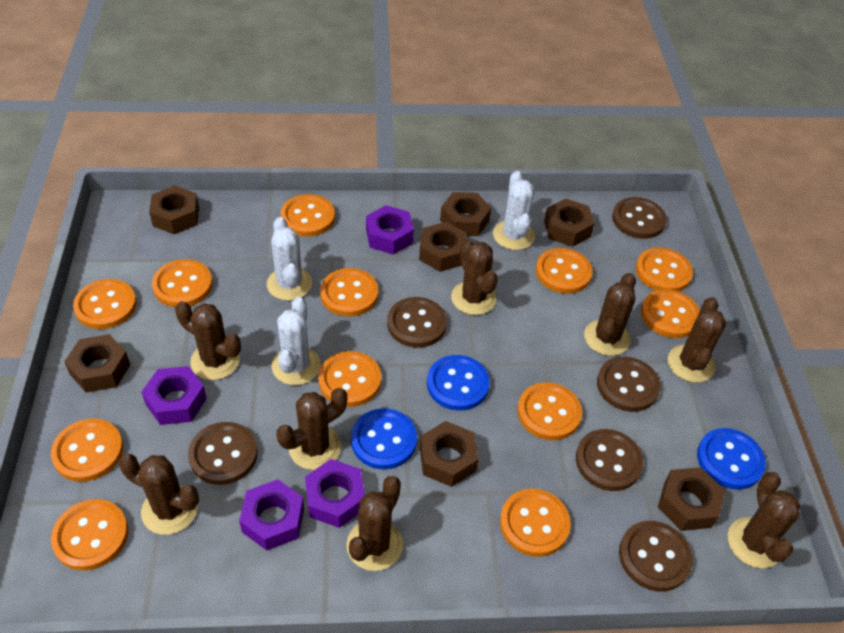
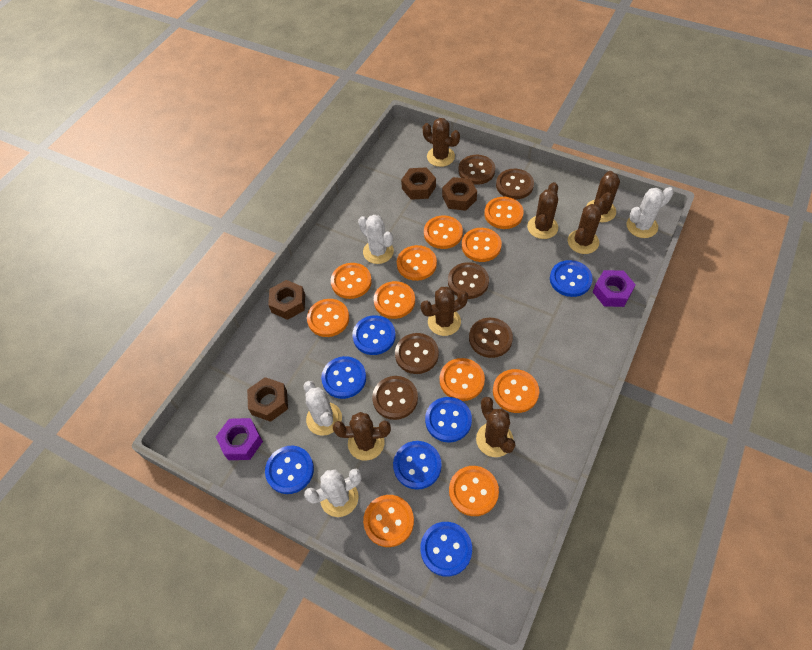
blue button: 3 -> 7
brown cactus: 8 -> 7
brown nut: 7 -> 4
orange button: 12 -> 11
purple nut: 4 -> 2
white cactus: 3 -> 4

